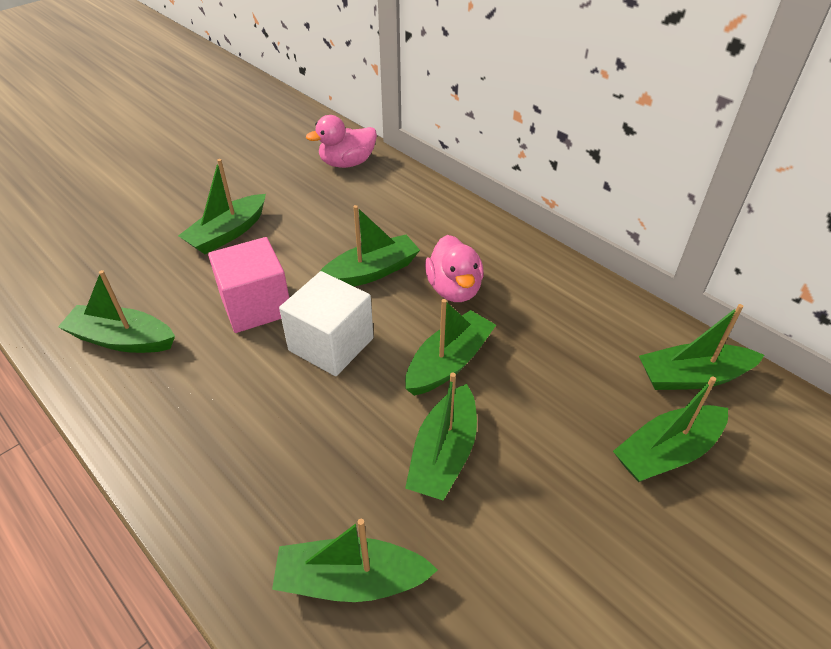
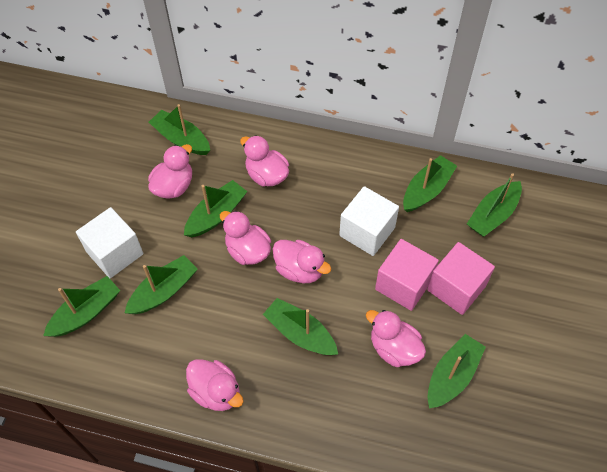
pink cube: 1 -> 2
pink duck: 2 -> 6
white cube: 1 -> 2

